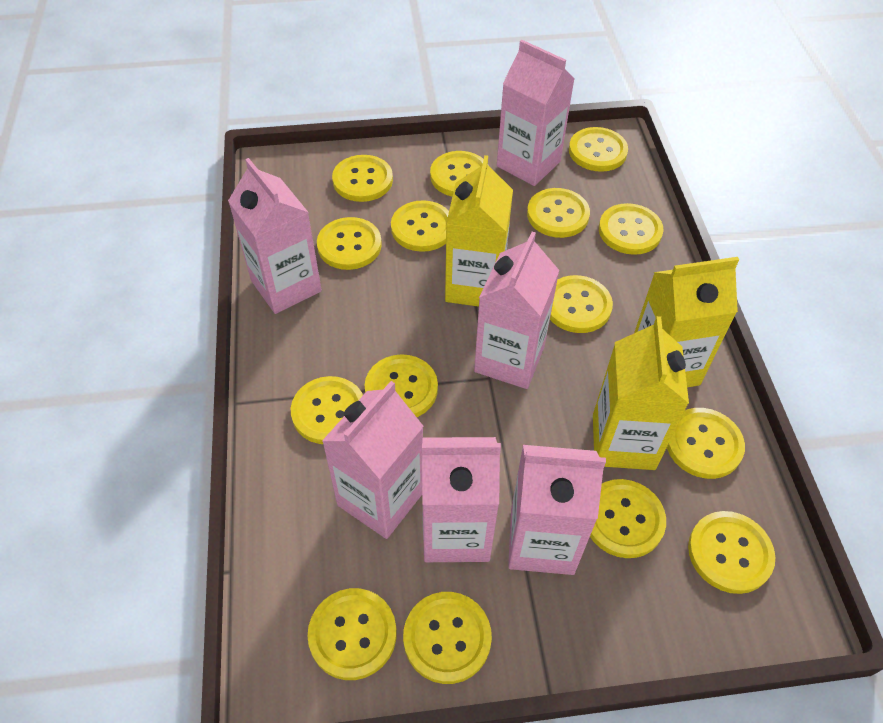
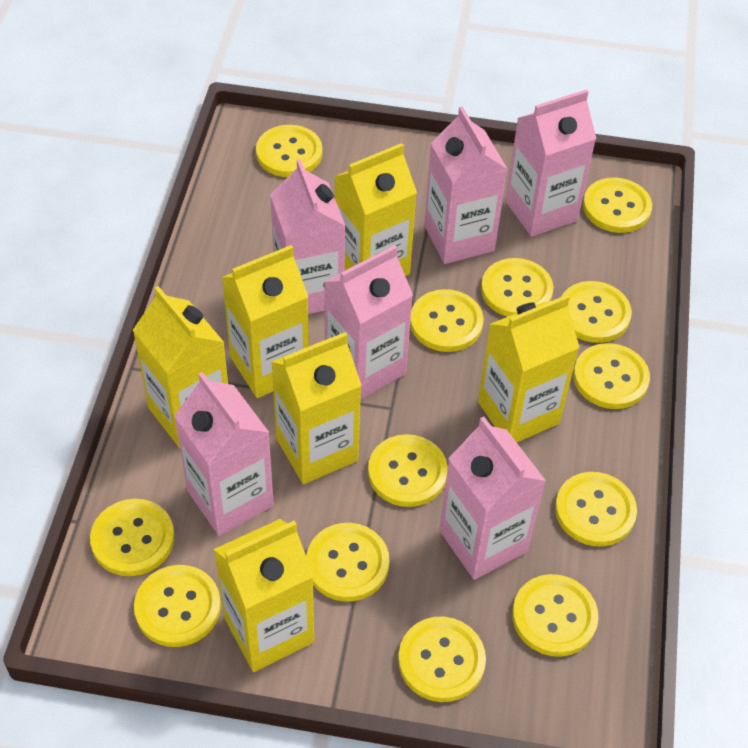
yellow button: 15 -> 13
yellow carton: 3 -> 6

